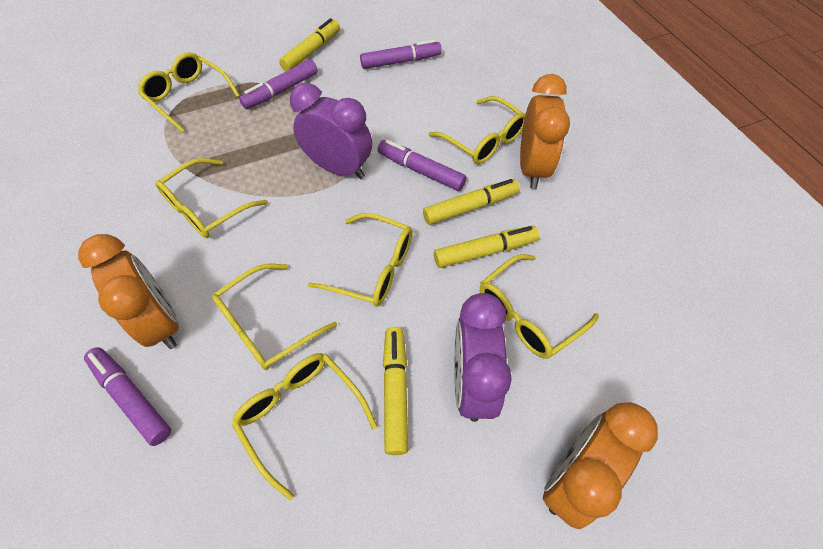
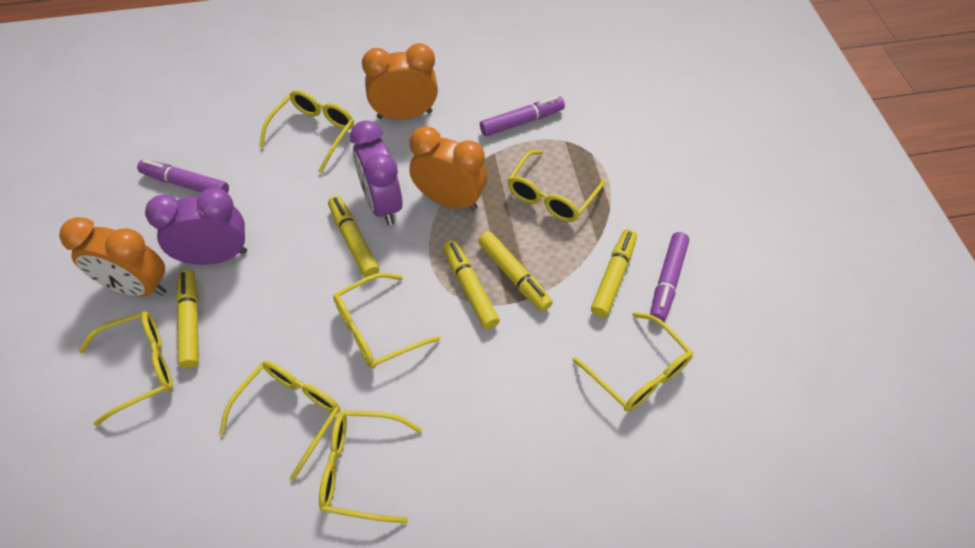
purple marker: 4 -> 3
yellow marker: 4 -> 5

